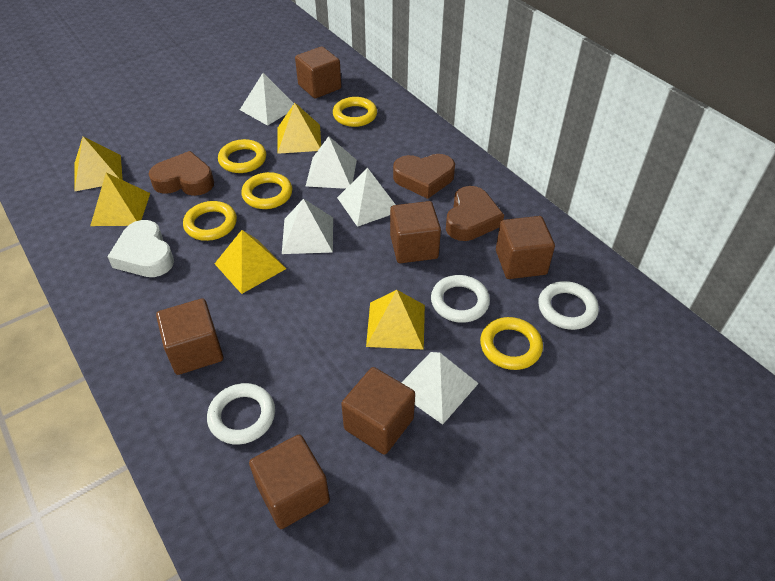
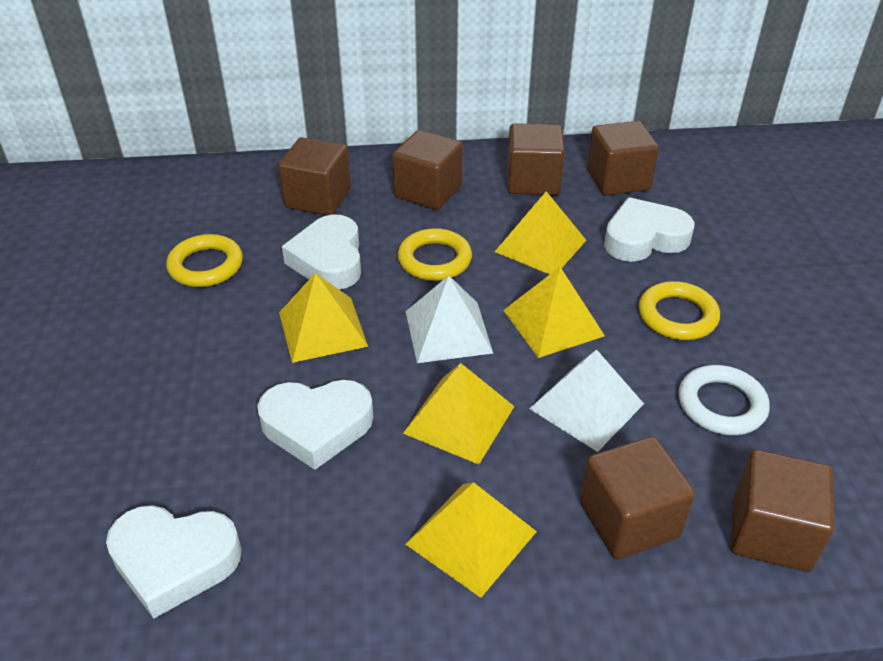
brown heart: 3 -> 0
white heart: 1 -> 4
white pyramid: 5 -> 2
white ring: 3 -> 1
yellow ring: 5 -> 3

